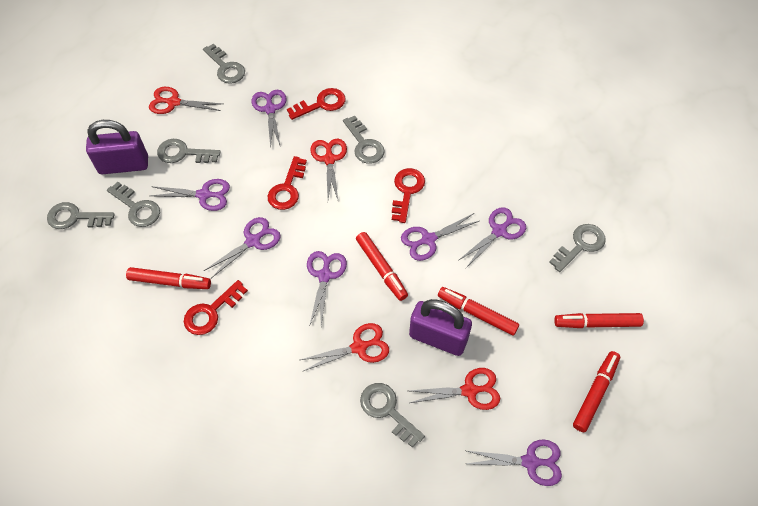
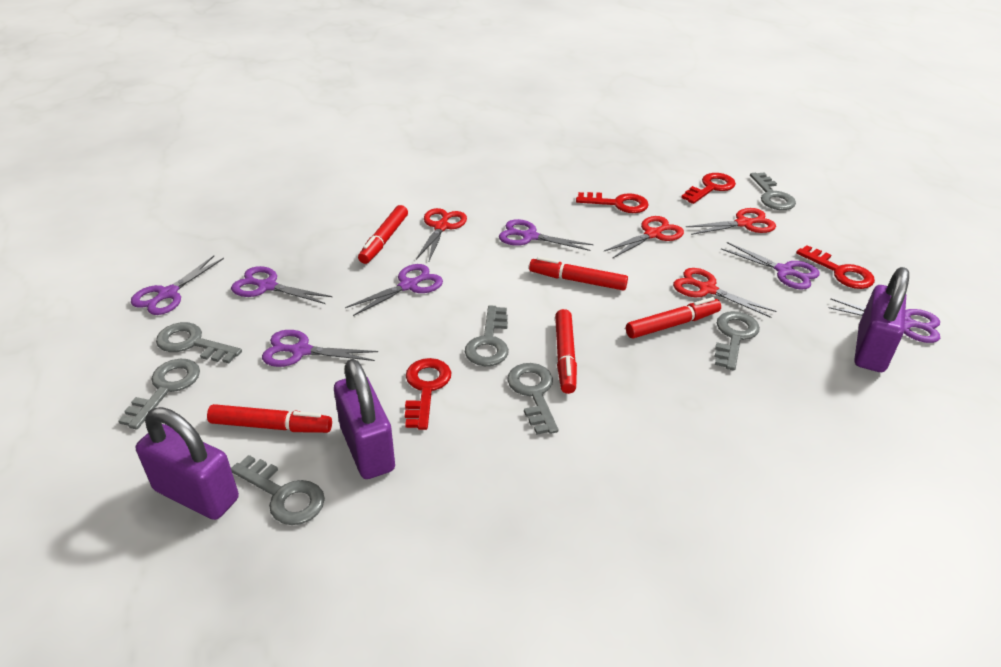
purple padlock: 2 -> 3

